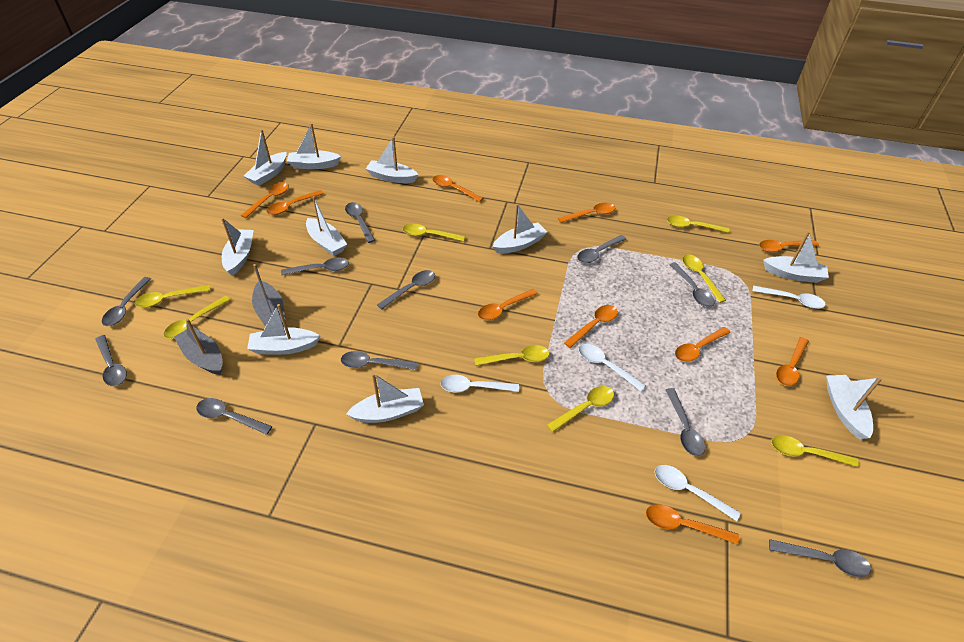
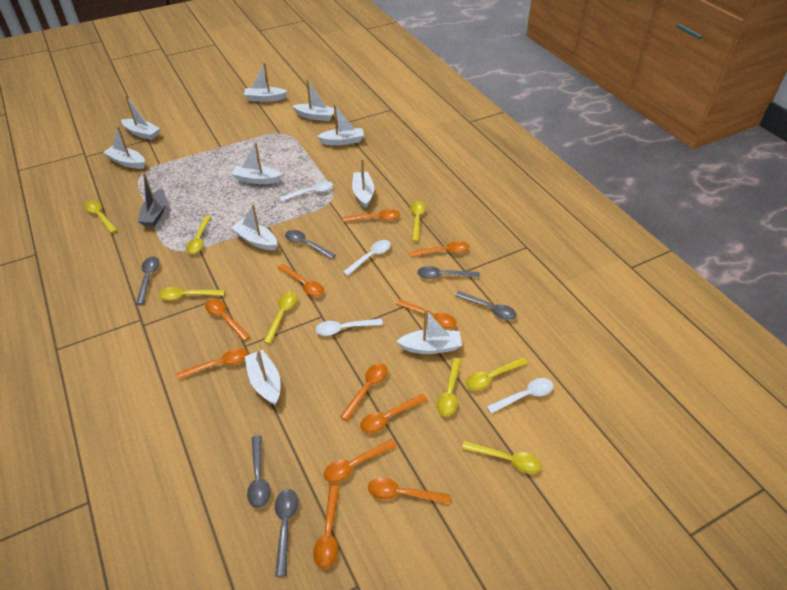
grey boat: 2 -> 1
grey spoon: 11 -> 6
orange spoon: 10 -> 11

